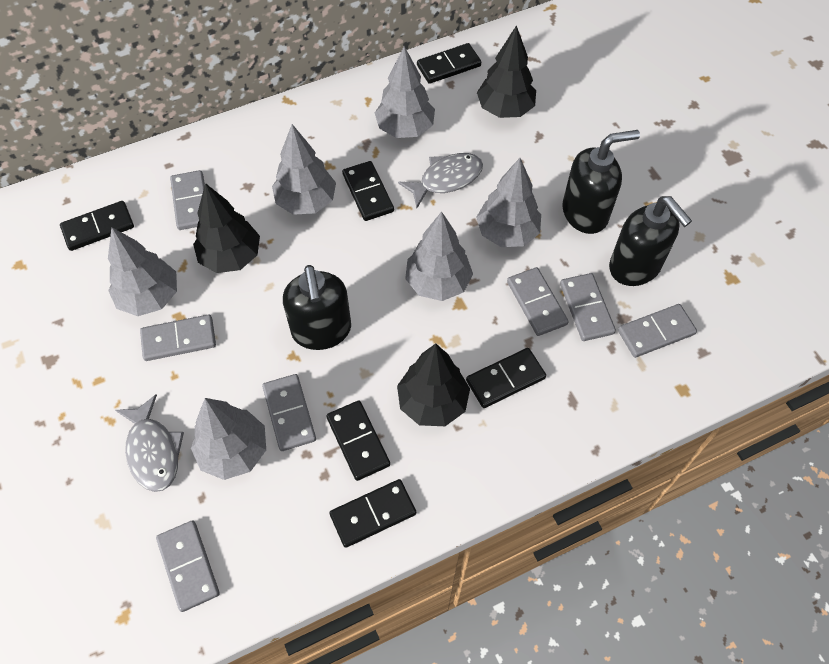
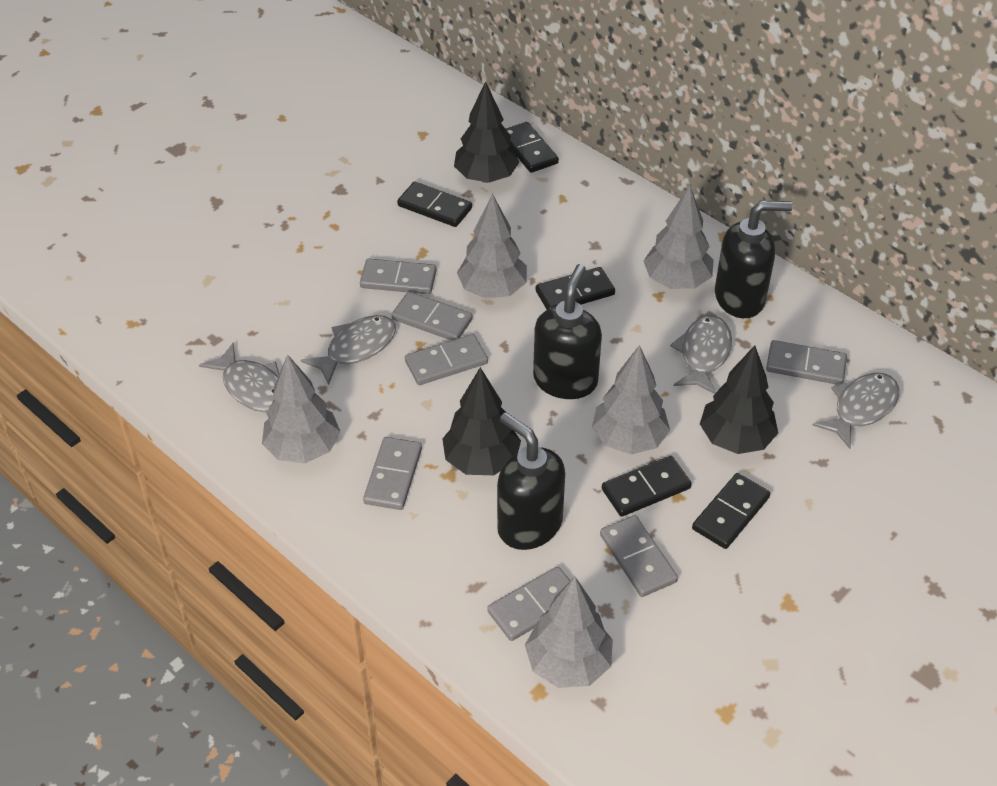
black domino: 6 -> 5
grey fish: 2 -> 4
grey tree: 6 -> 5

